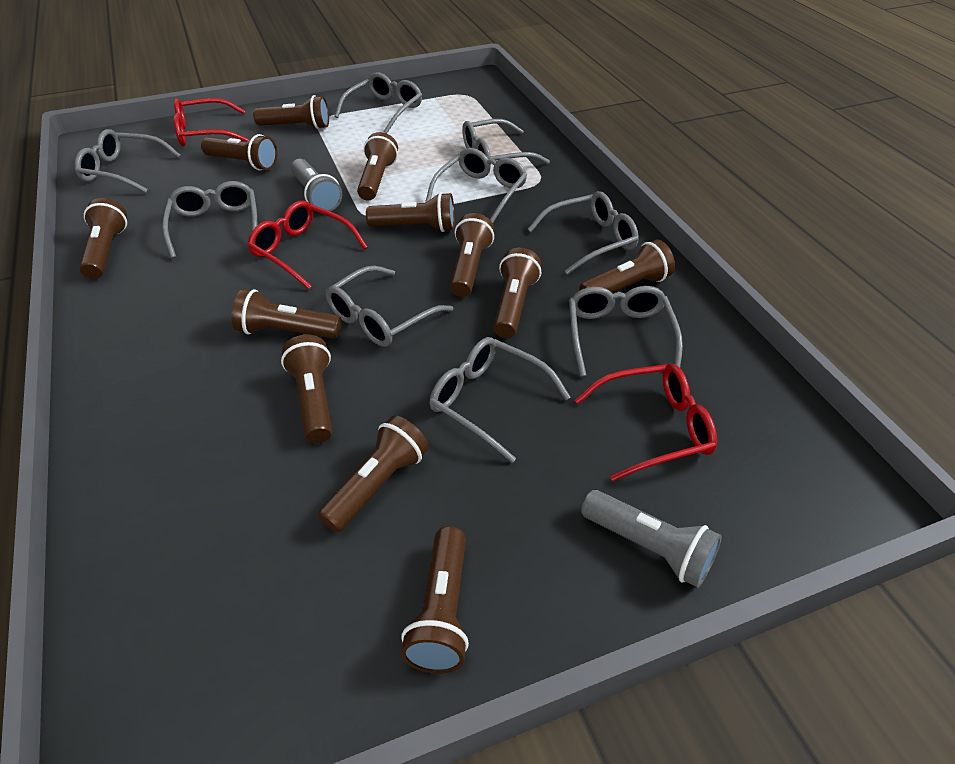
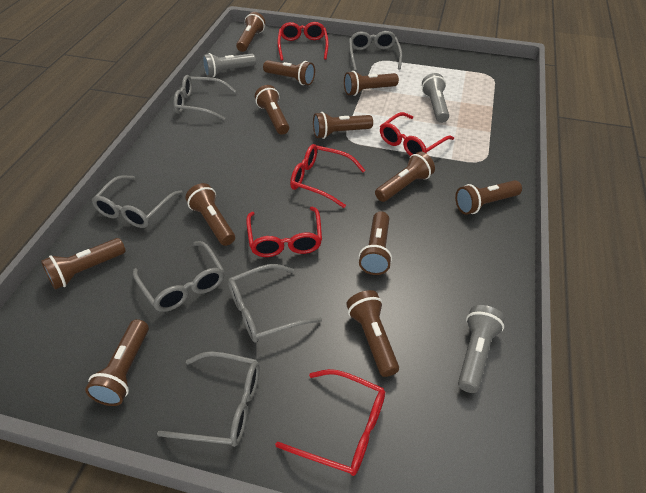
grey flashlight: 2 -> 3
grey glasses: 9 -> 6
red glasses: 3 -> 5

